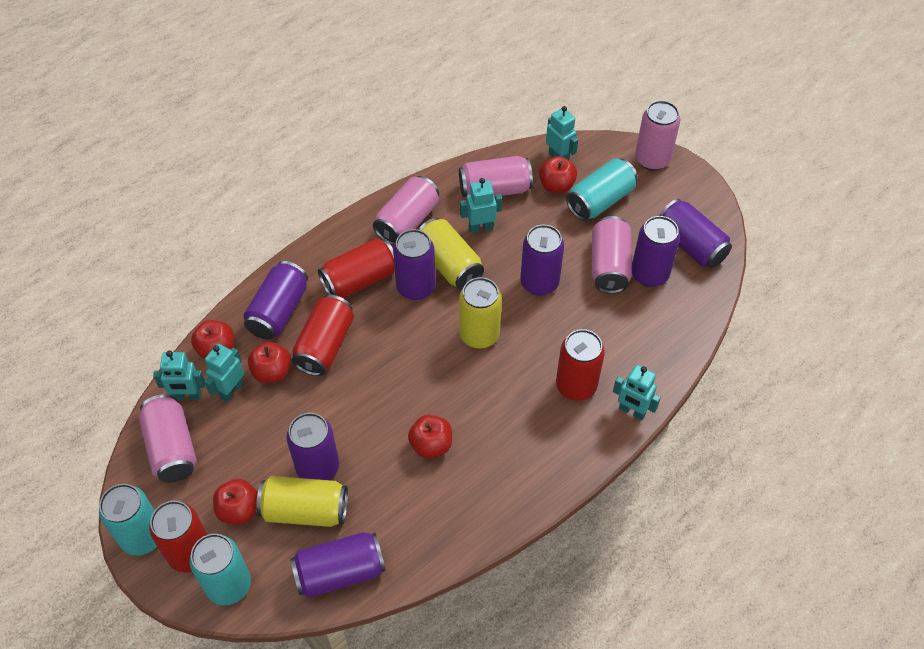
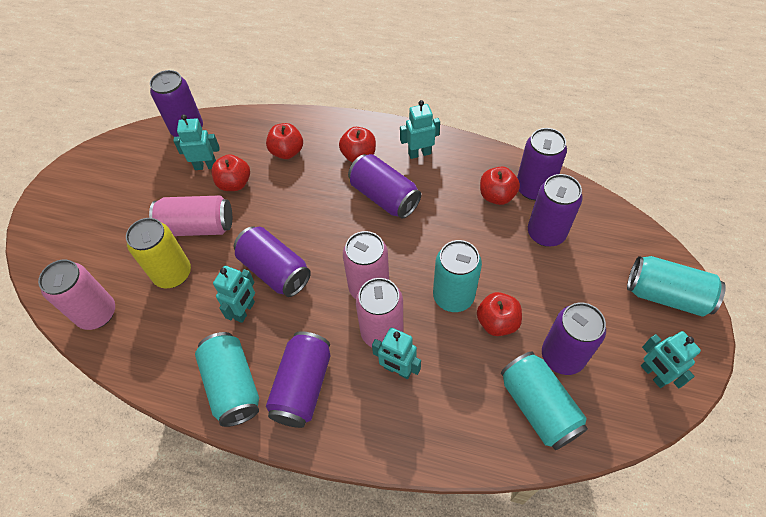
pink can: 5 -> 4
red can: 4 -> 0
turquoise can: 3 -> 4
yellow can: 3 -> 1

